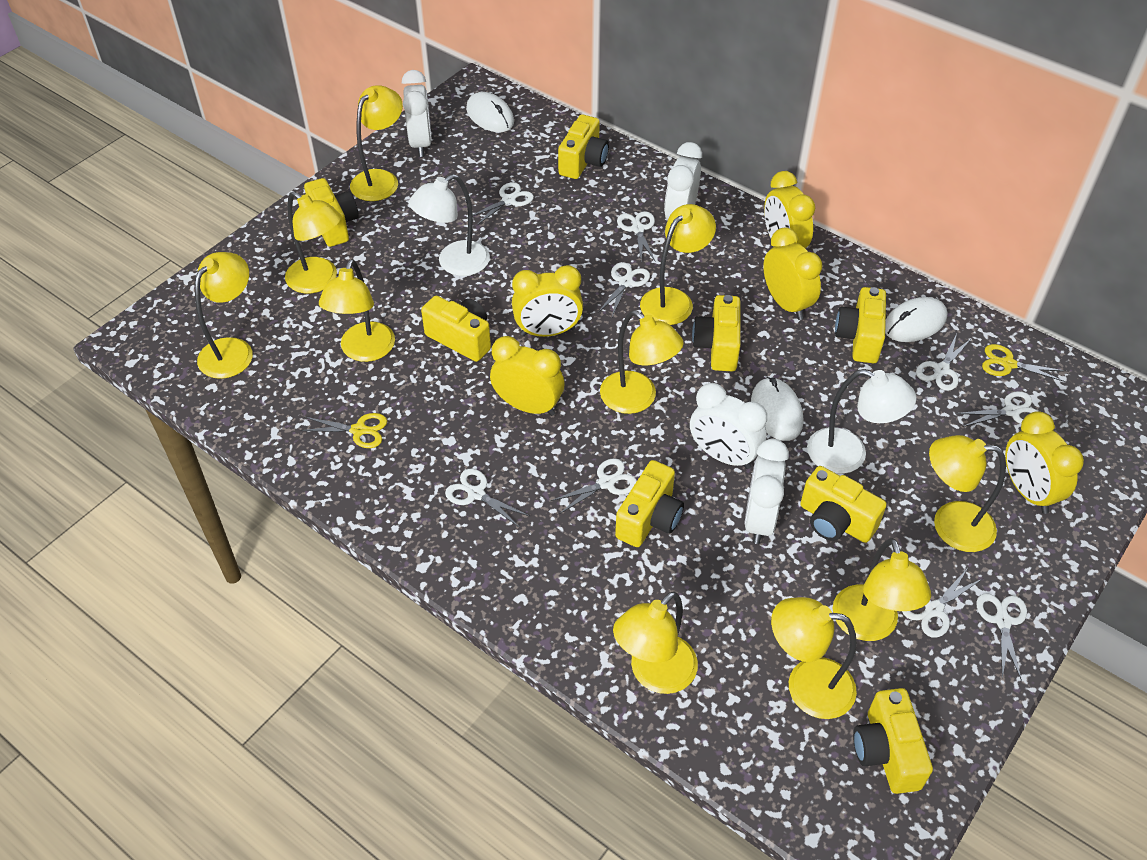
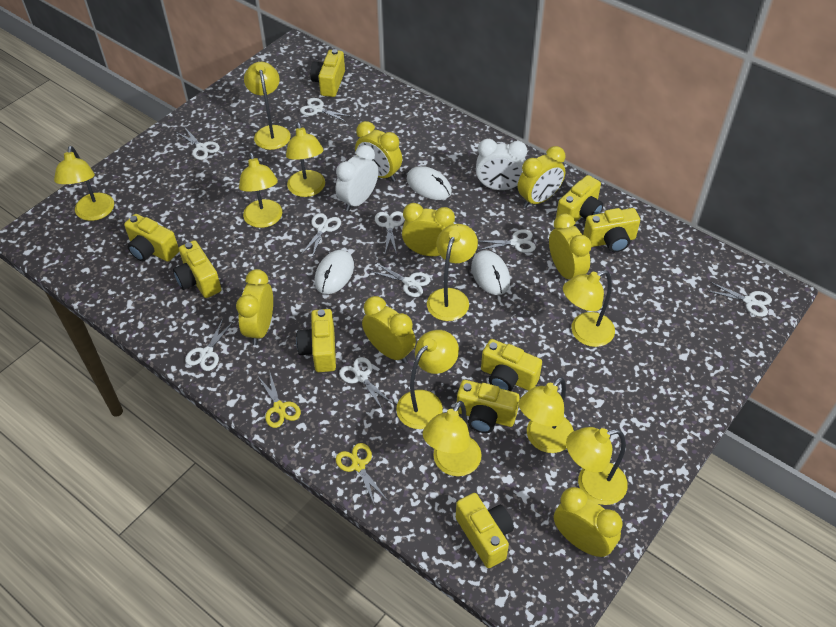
white clock: 4 -> 2
white lamp: 2 -> 0
yellow camera: 8 -> 9
yellow clock: 5 -> 7

